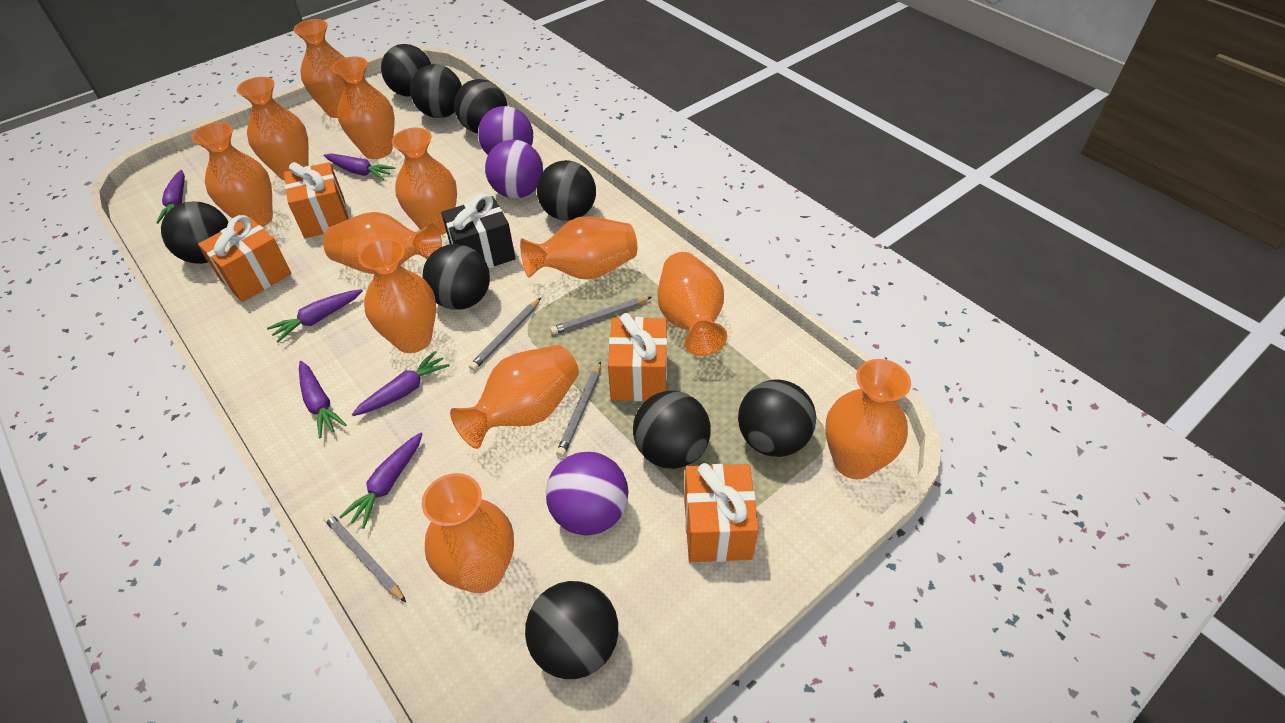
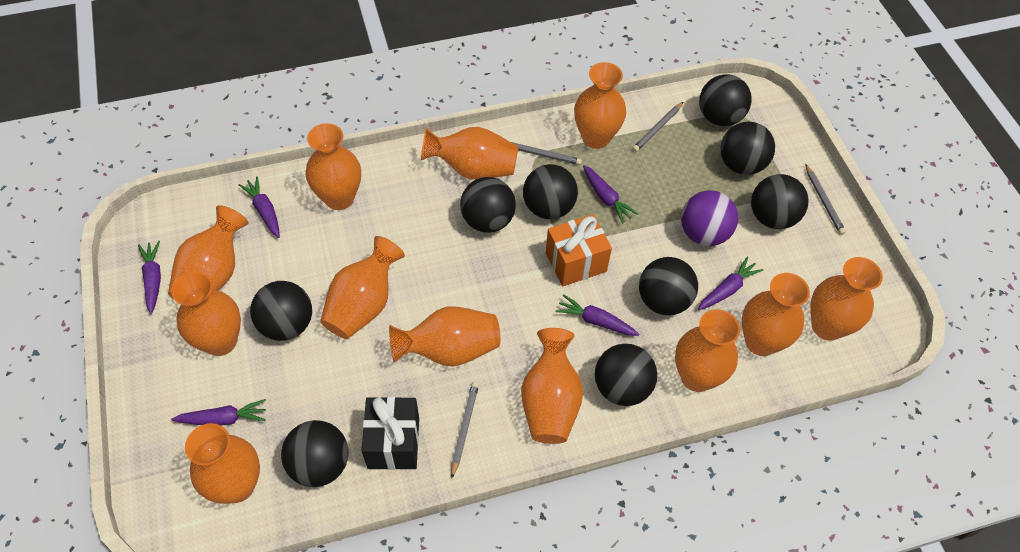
orange gift: 4 -> 1
purple ball: 3 -> 1

